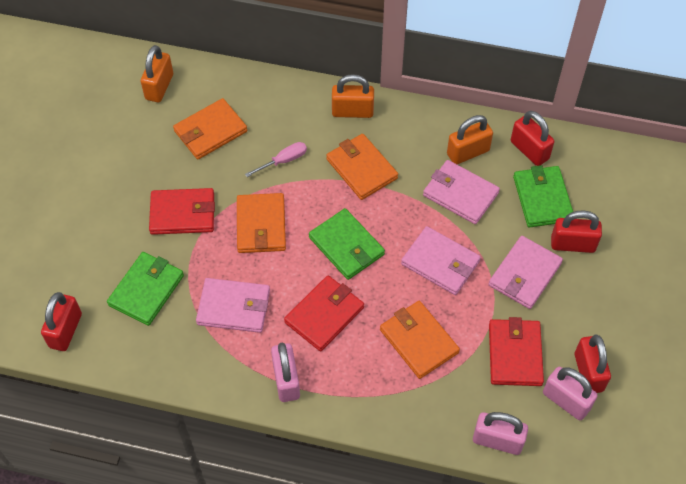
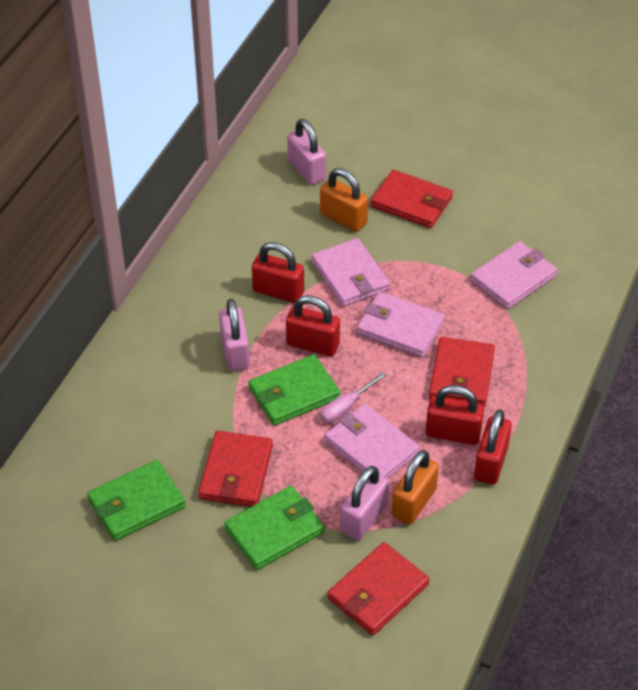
orange padlock: 3 -> 2
orange wallet: 4 -> 0
red wallet: 3 -> 4

